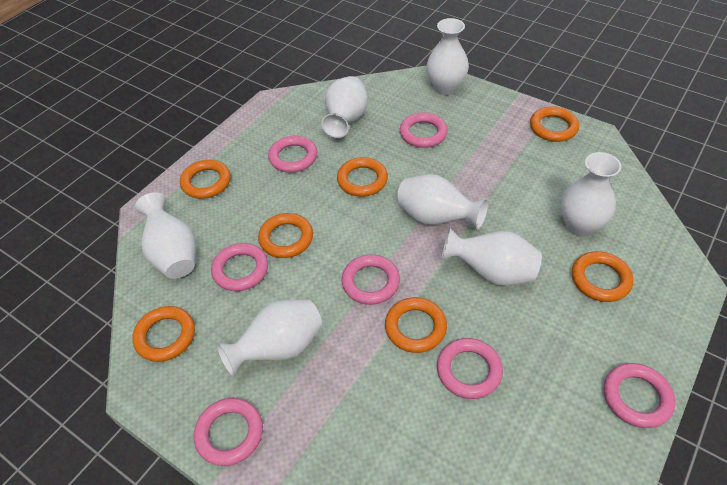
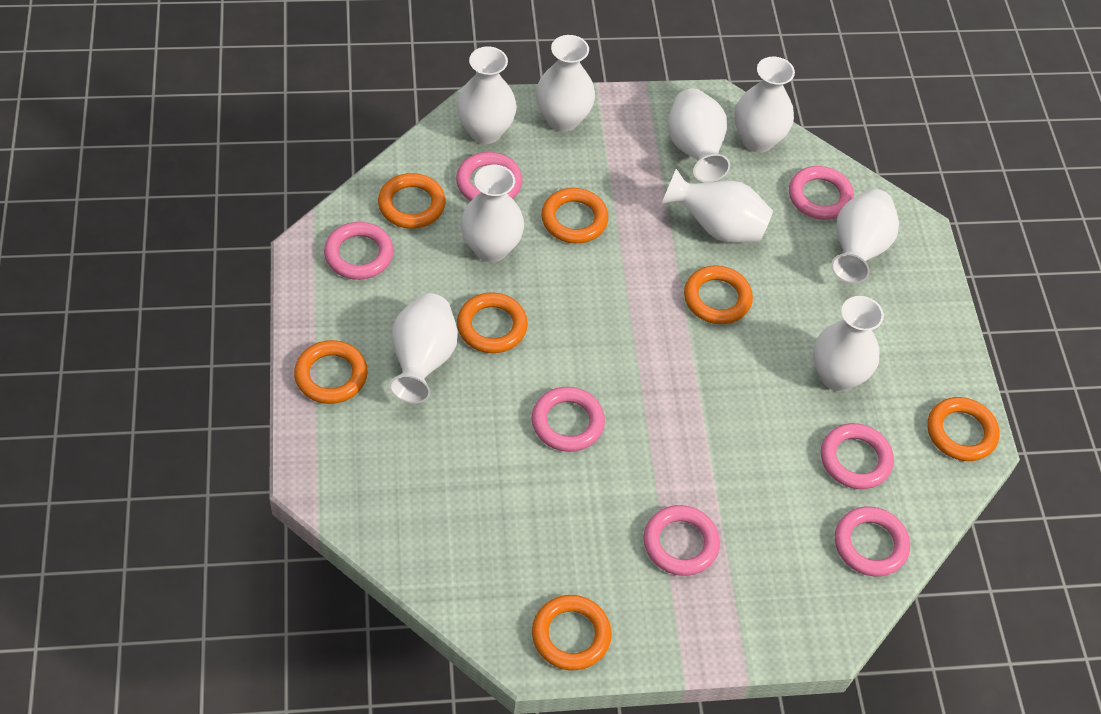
white vase: 7 -> 9

